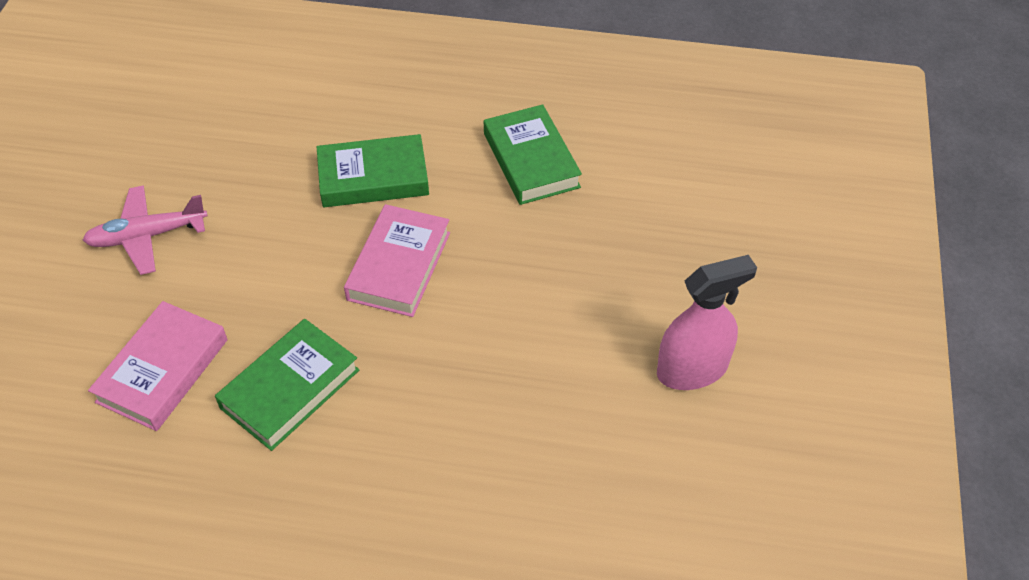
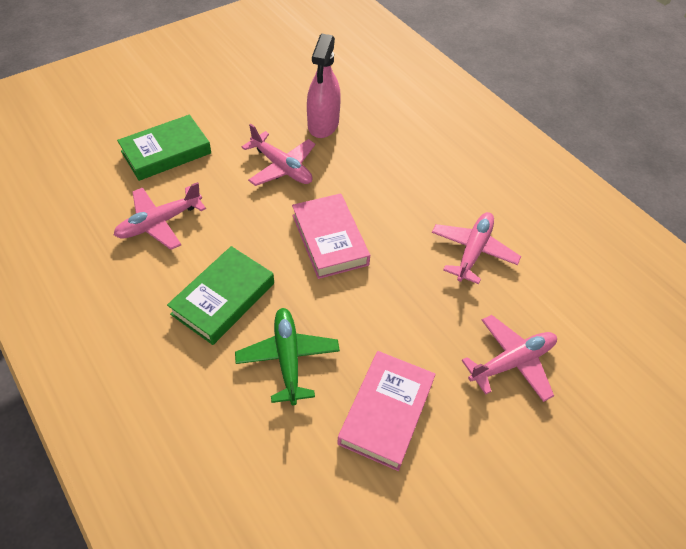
green book: 3 -> 2
green plane: 0 -> 1
pink plane: 1 -> 4

